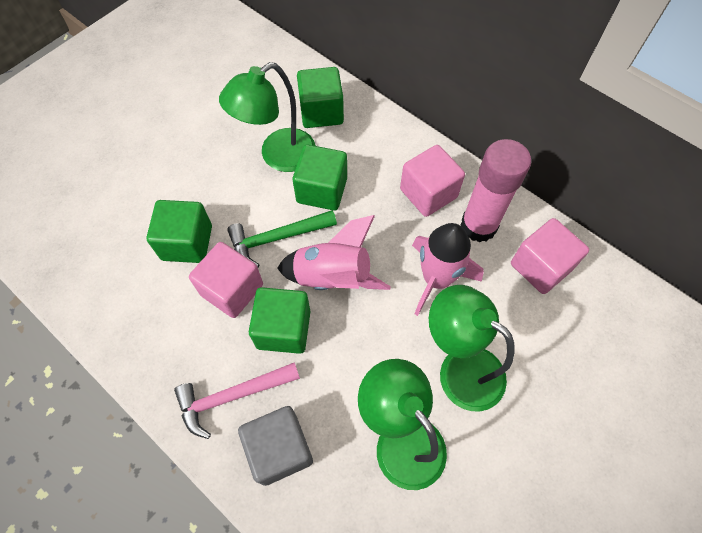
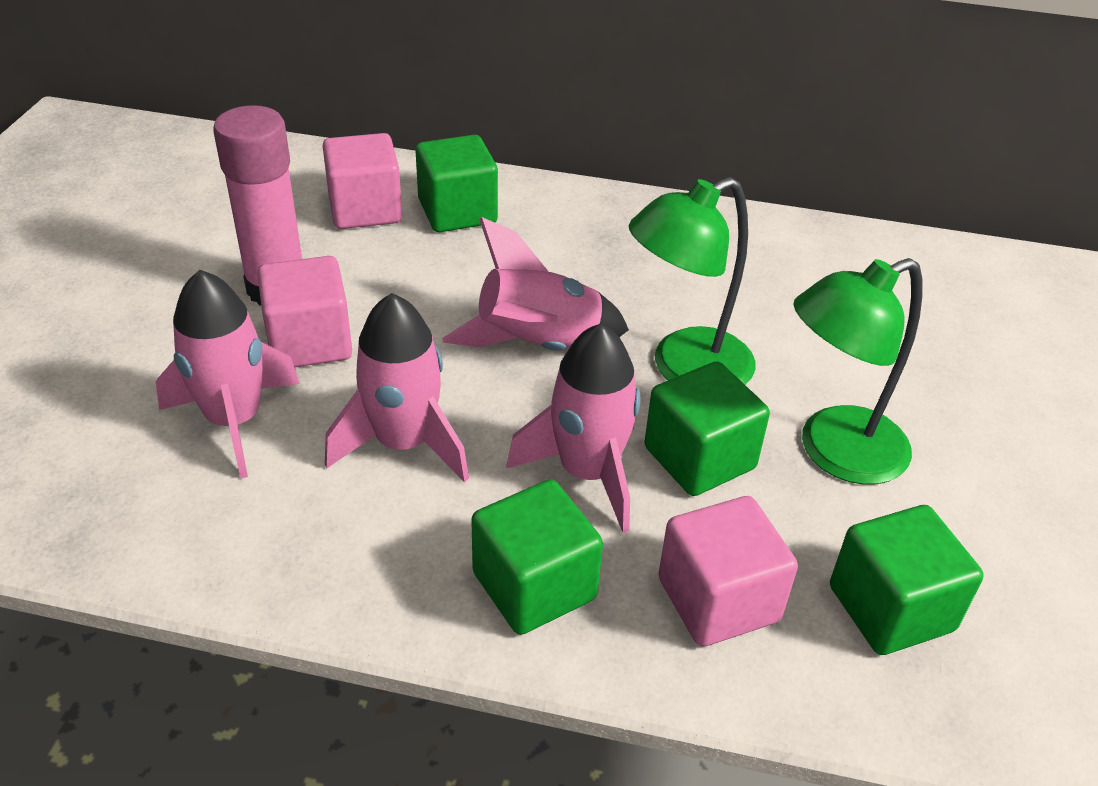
green hammer: 1 -> 0
green lamp: 3 -> 2
grey cube: 1 -> 0
pink hammer: 1 -> 0
pink rocket: 2 -> 4

